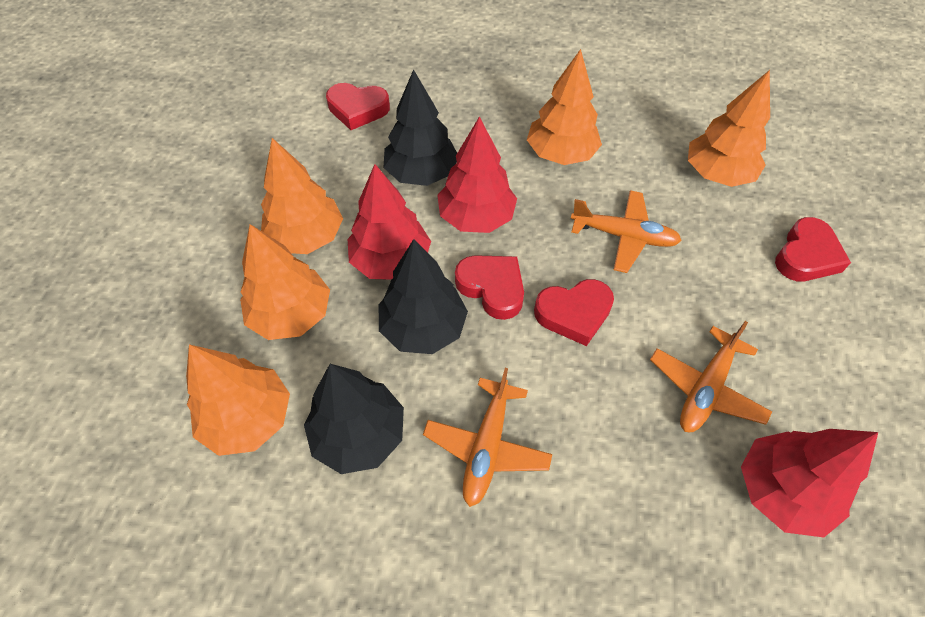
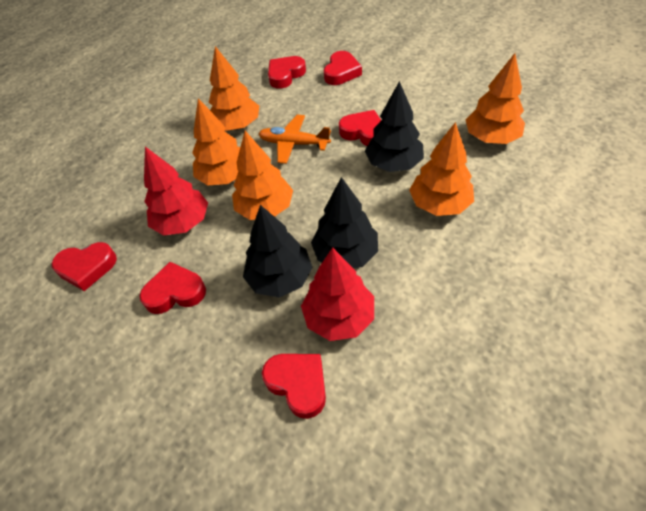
orange plane: 3 -> 1
red heart: 4 -> 6
red tree: 3 -> 2

